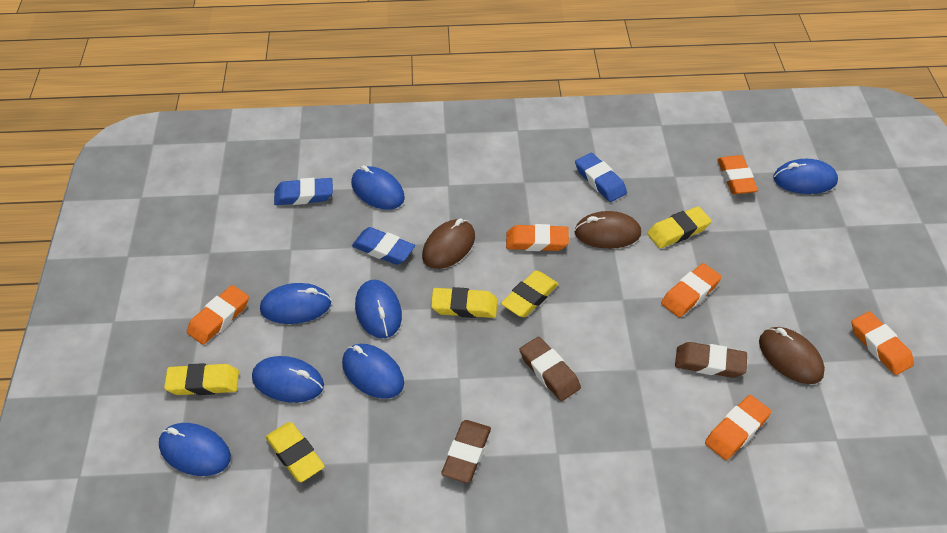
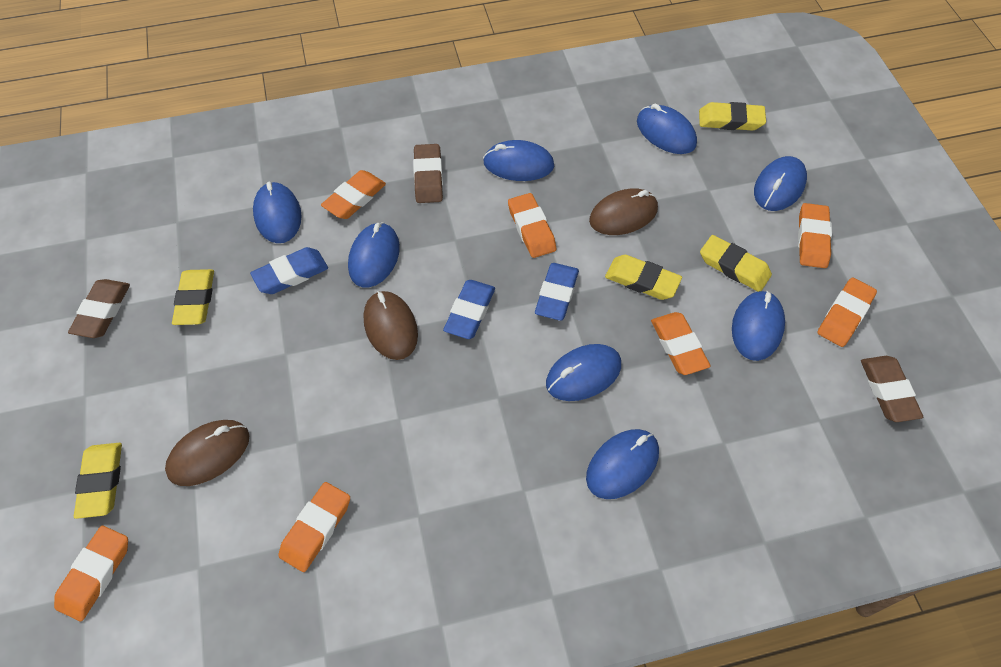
blue mouse: 7 -> 8
orange eraser: 6 -> 7

